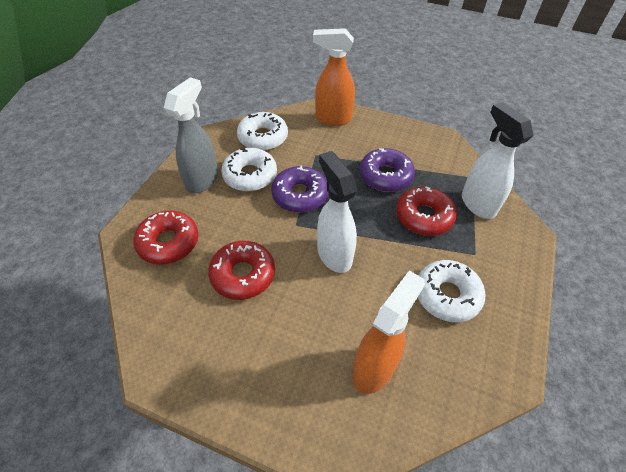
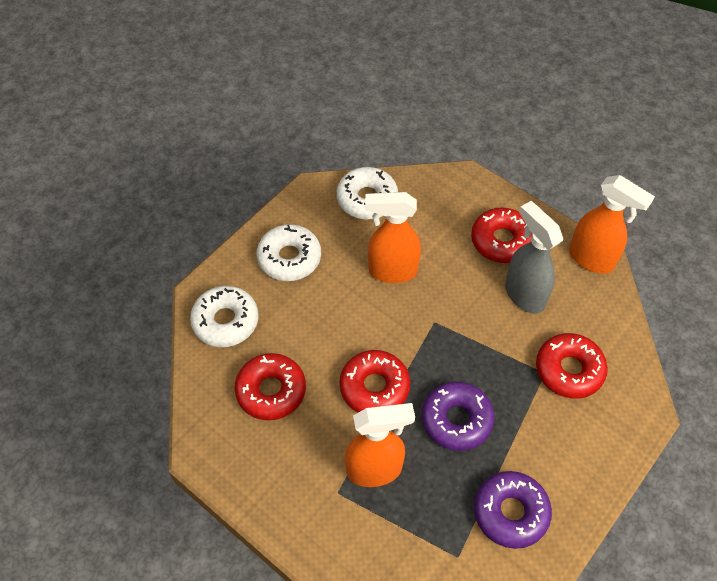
orange spray bottle: 2 -> 3
red donut: 3 -> 4
white spray bottle: 2 -> 0

